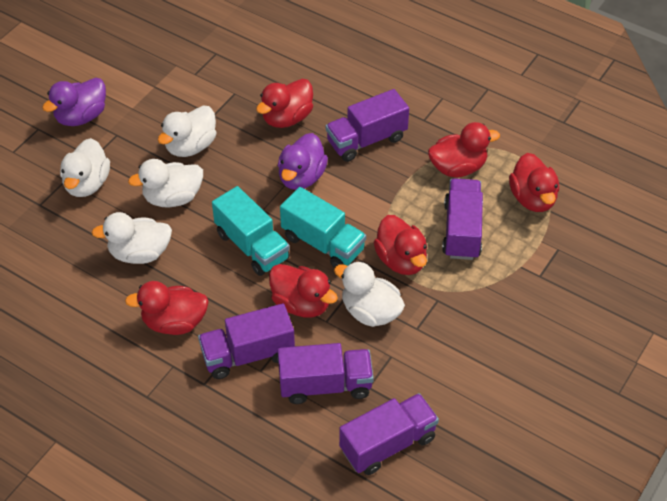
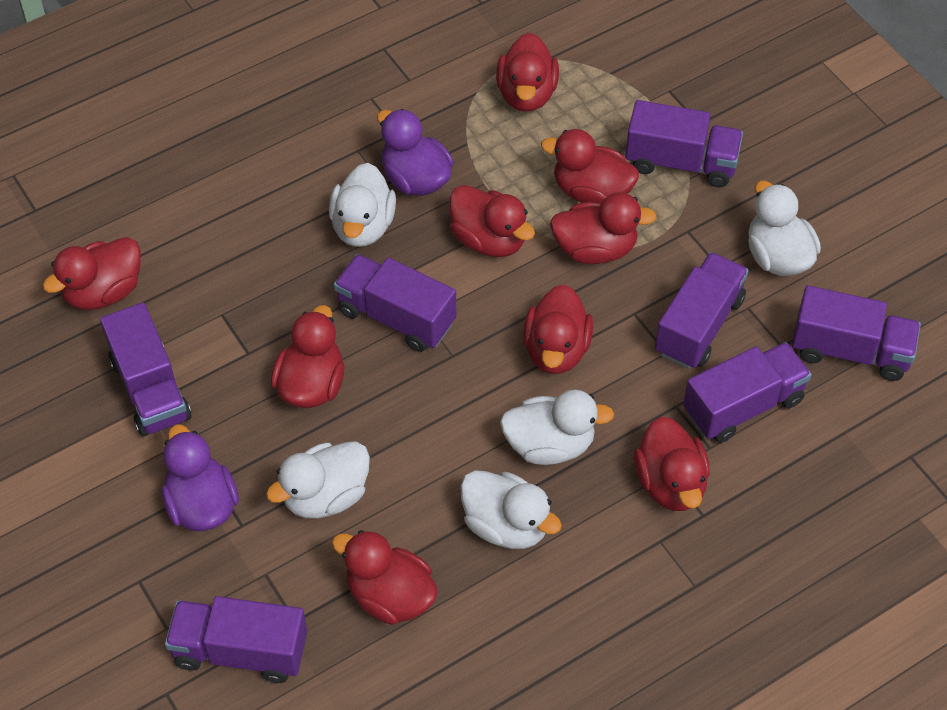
purple truck: 5 -> 7
red duck: 6 -> 9
turquoise truck: 2 -> 0

